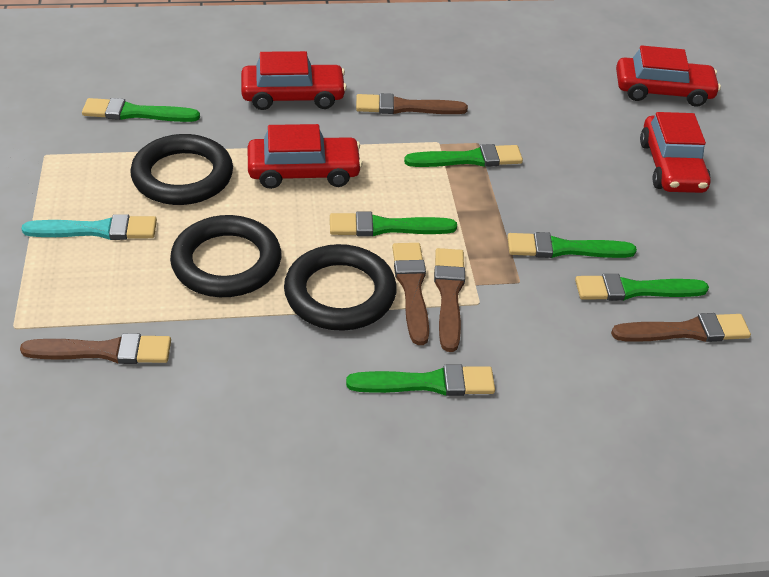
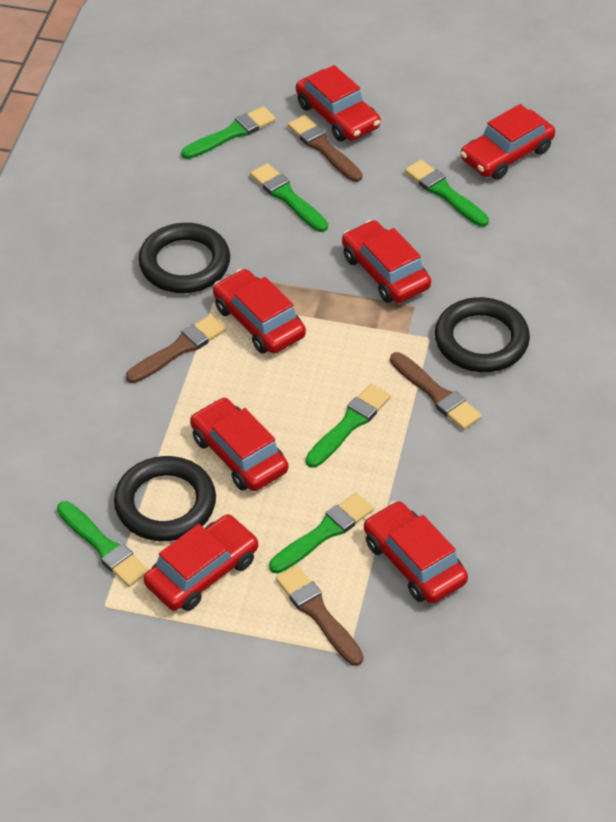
brown brush: 5 -> 4
red car: 4 -> 7
turquoise brush: 1 -> 0

